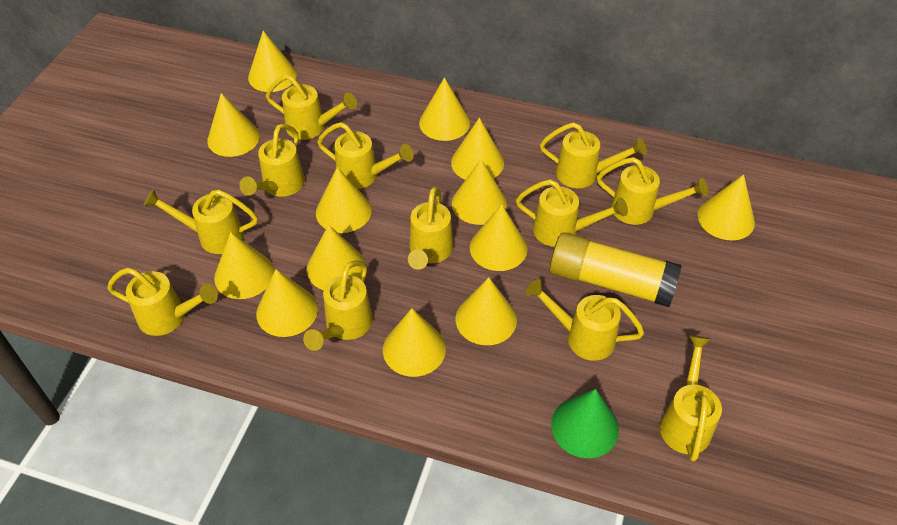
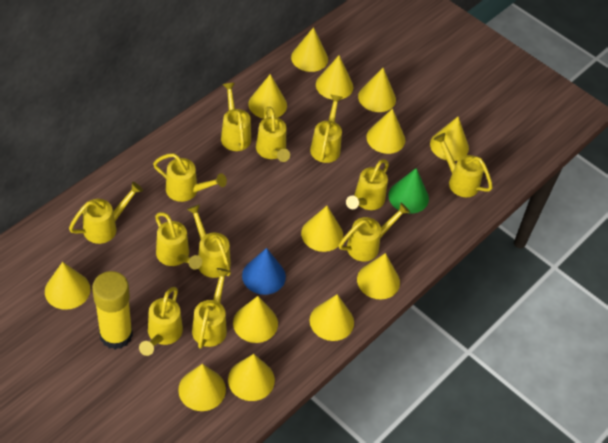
blue cone: 0 -> 1

